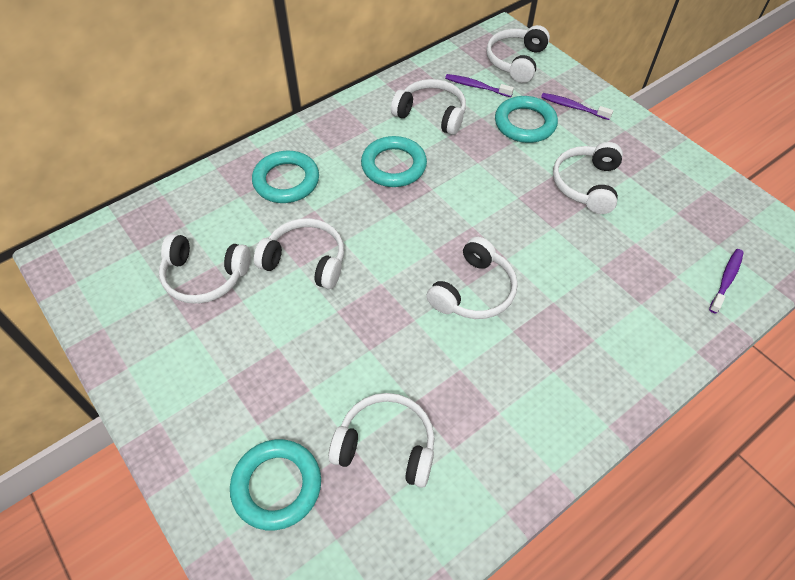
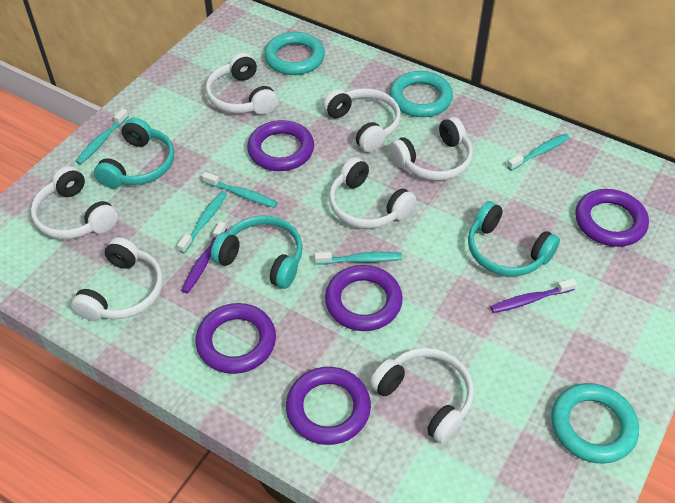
purple ring: 0 -> 5
purple toothbrush: 3 -> 2
turquoise headphones: 0 -> 3
turquoise ring: 4 -> 3
turquoise toothbrush: 0 -> 5

